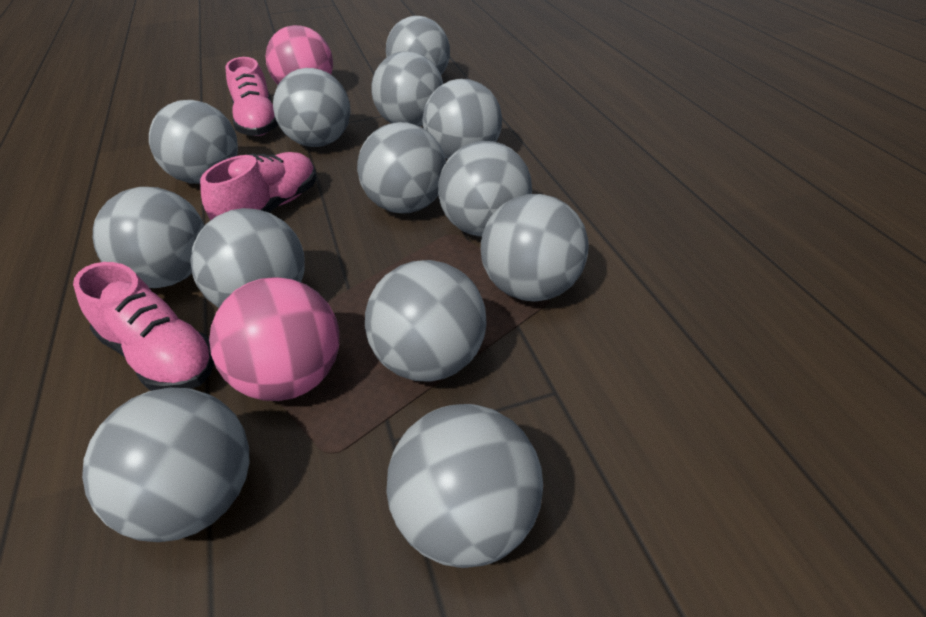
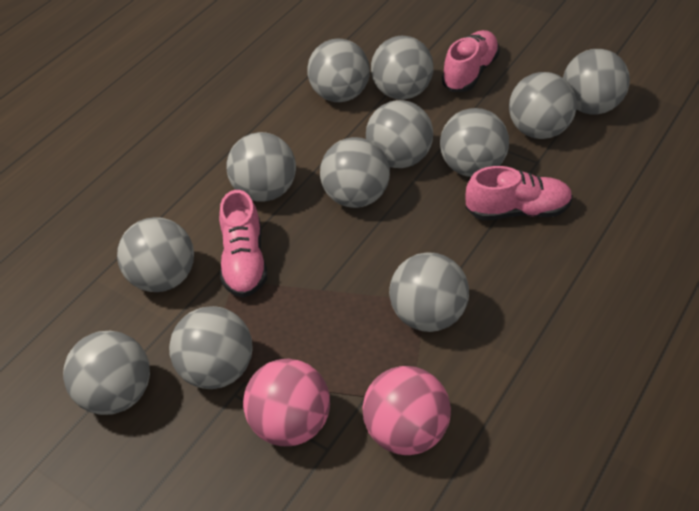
grey ball: 13 -> 12

